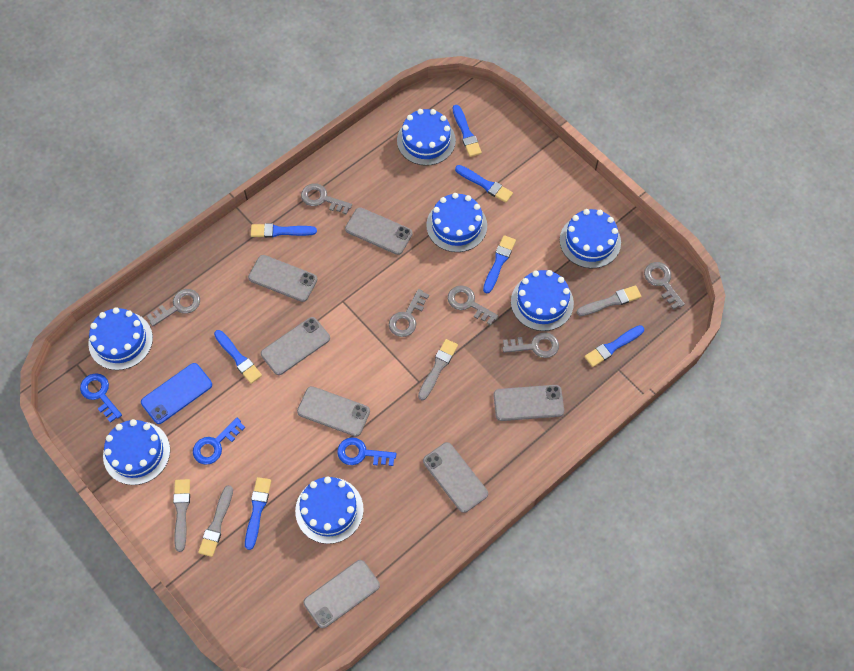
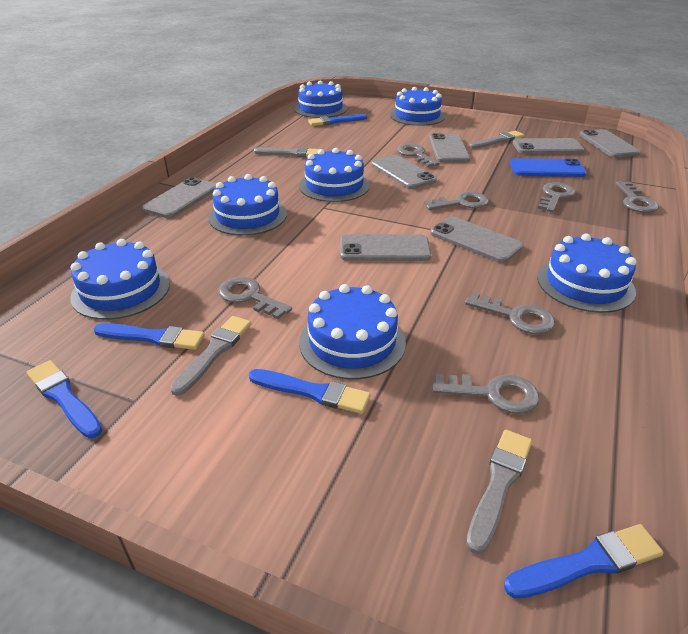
blue brush: 7 -> 5
blue key: 3 -> 0
grey key: 6 -> 7

